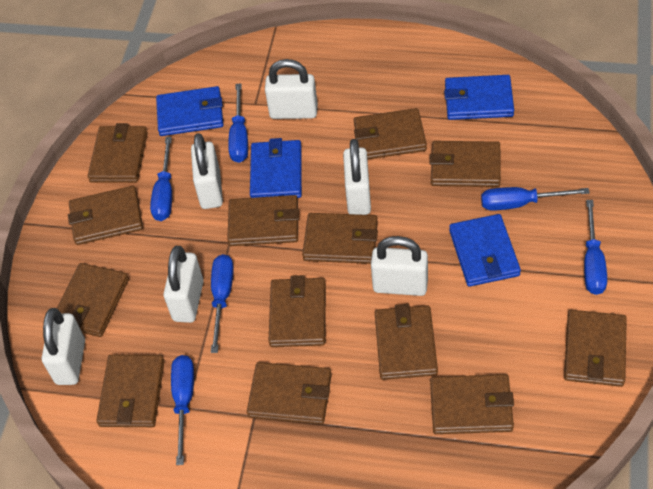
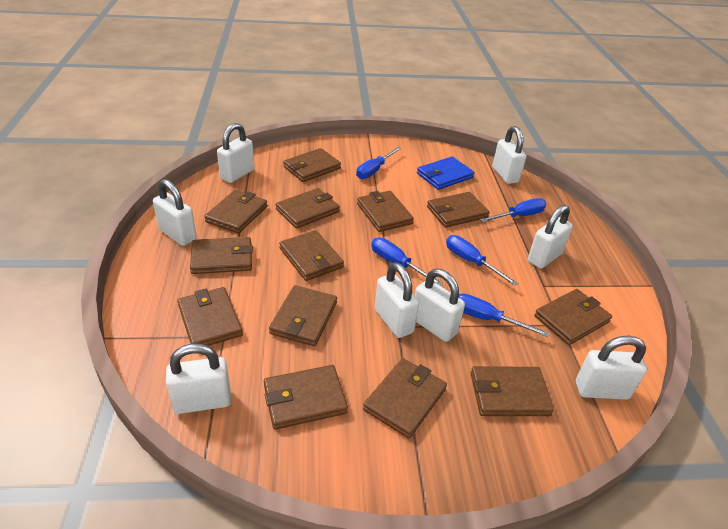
blue screwdriver: 6 -> 5
blue wallet: 4 -> 1
white padlock: 6 -> 8

